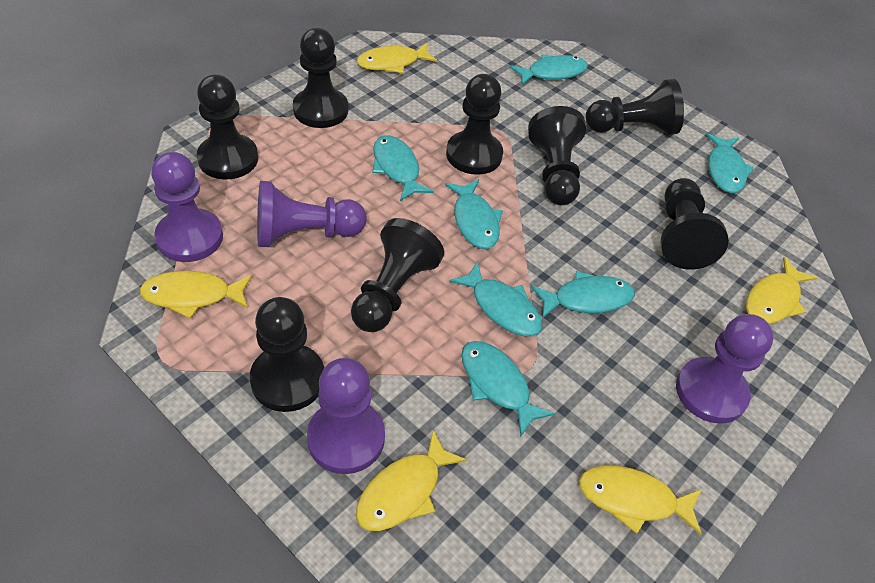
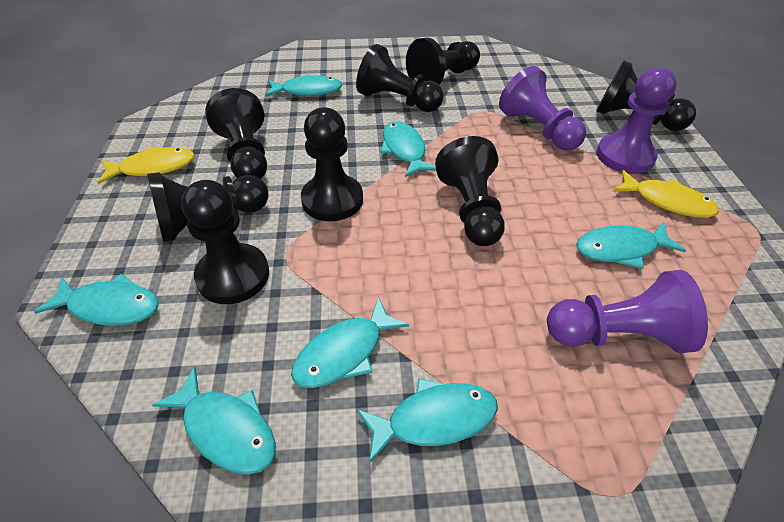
purple pawn: 4 -> 3
yellow fish: 5 -> 2

